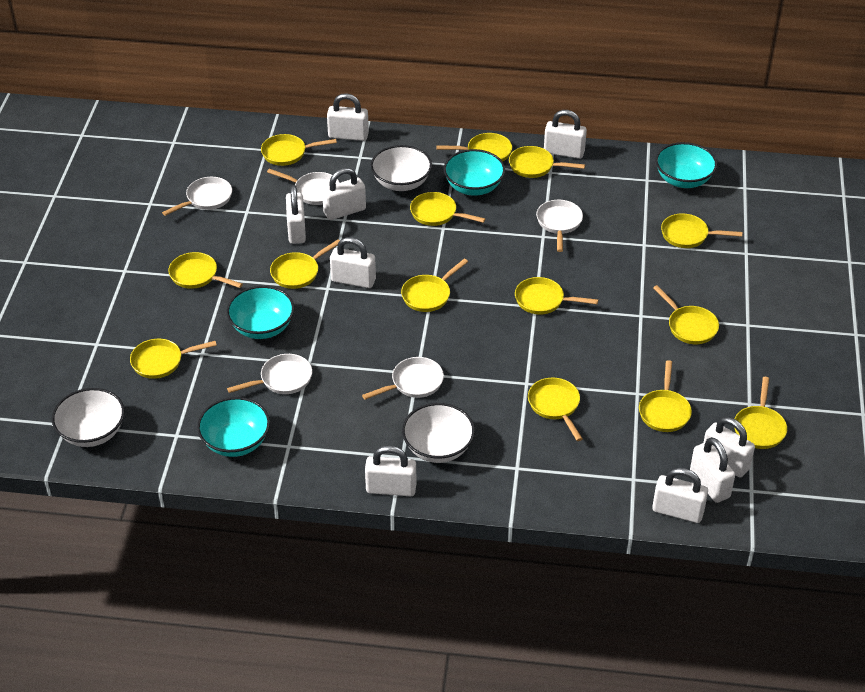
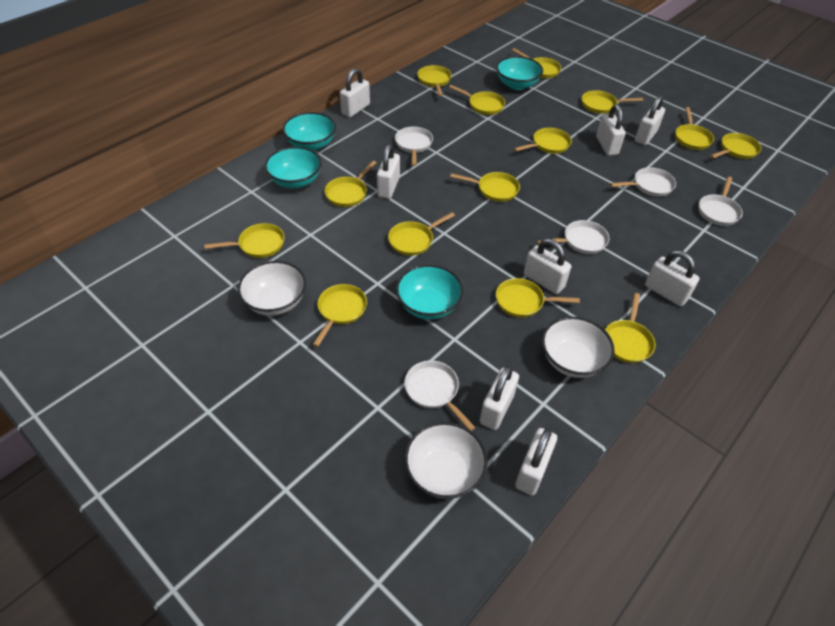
white padlock: 9 -> 8

